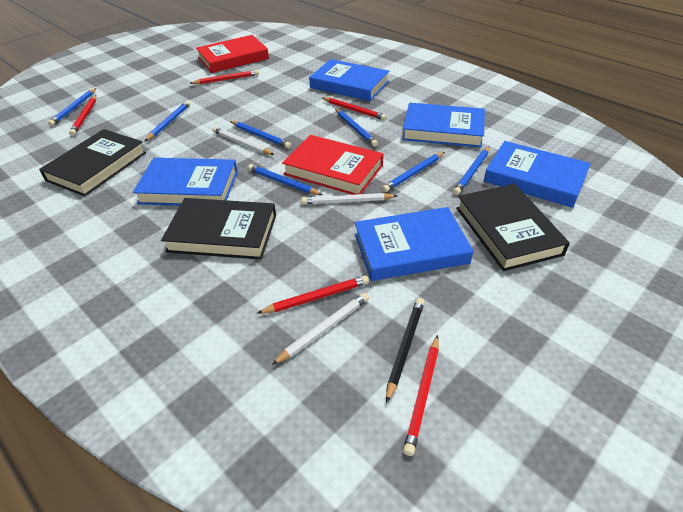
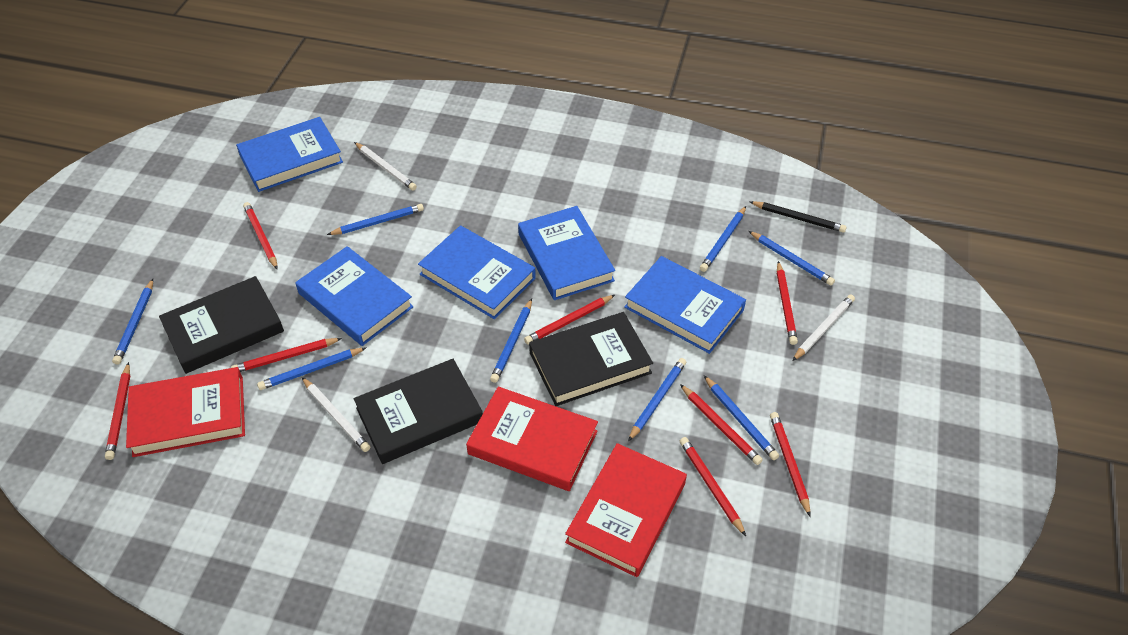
blue pencil: 7 -> 8
red book: 2 -> 3
red pencil: 5 -> 8

